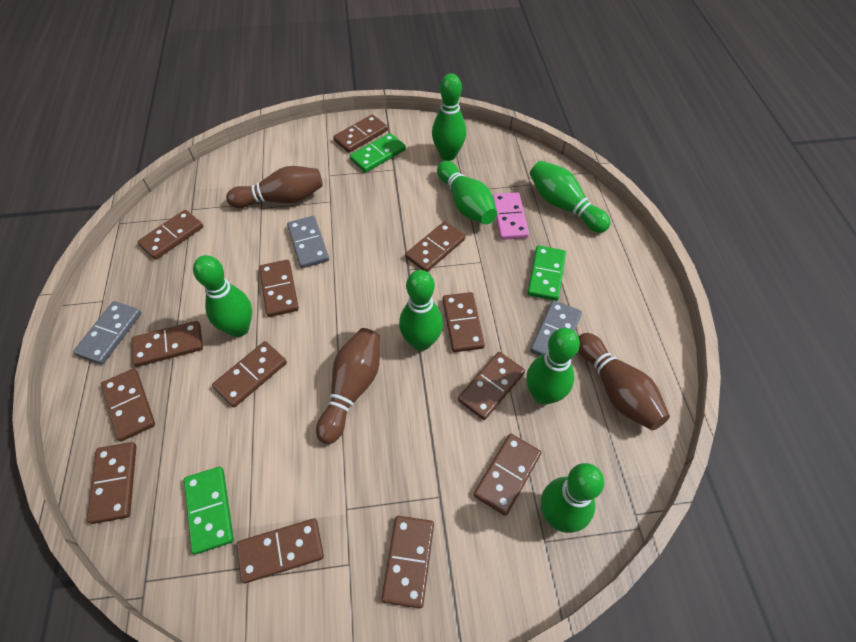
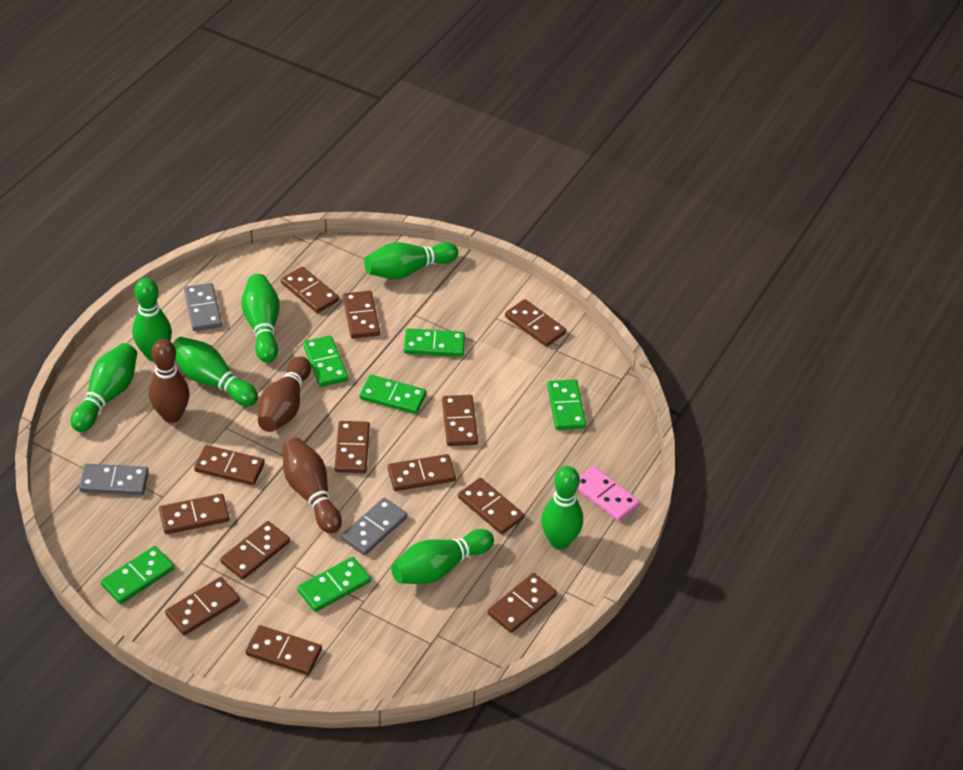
green domino: 3 -> 6

